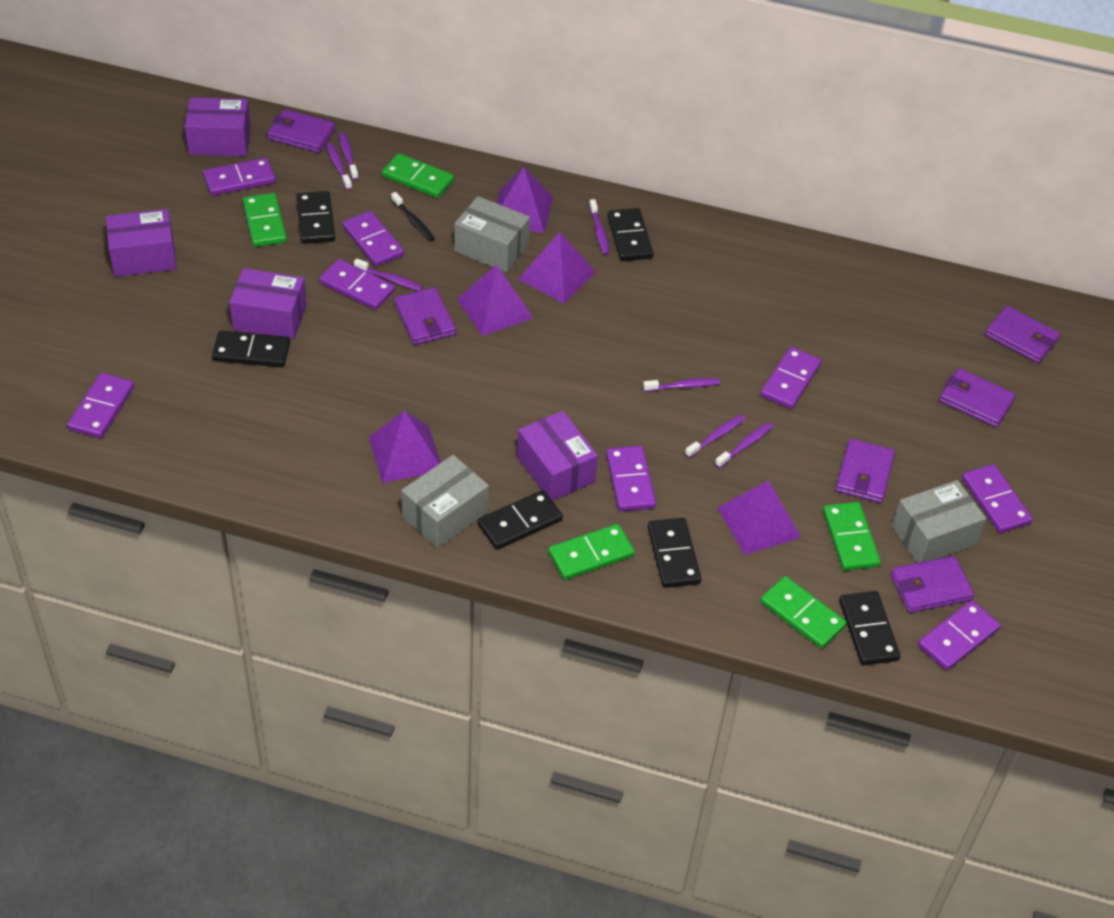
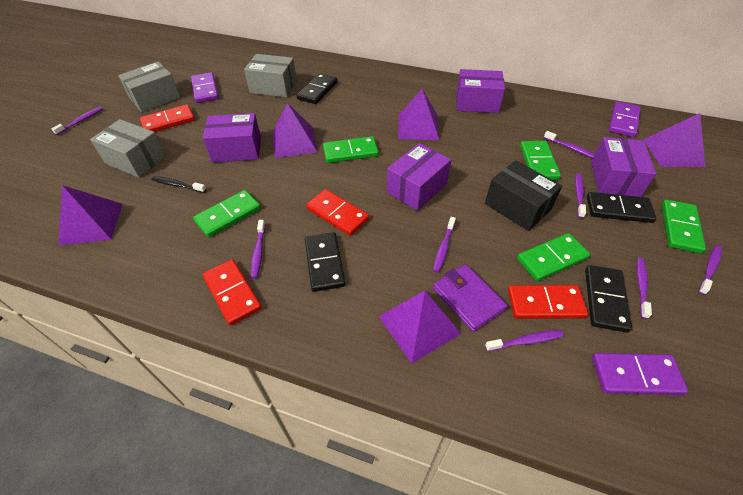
black box: 0 -> 1
black domino: 6 -> 4
purple domino: 8 -> 3
purple toothbrush: 7 -> 8
purple wallet: 6 -> 1
red domino: 0 -> 4

